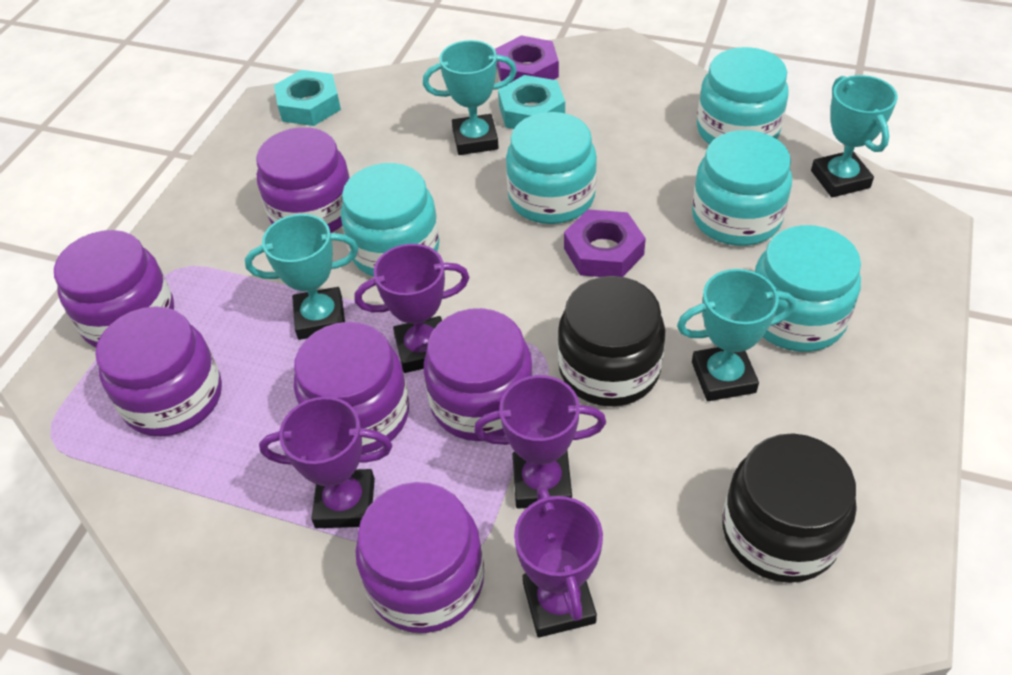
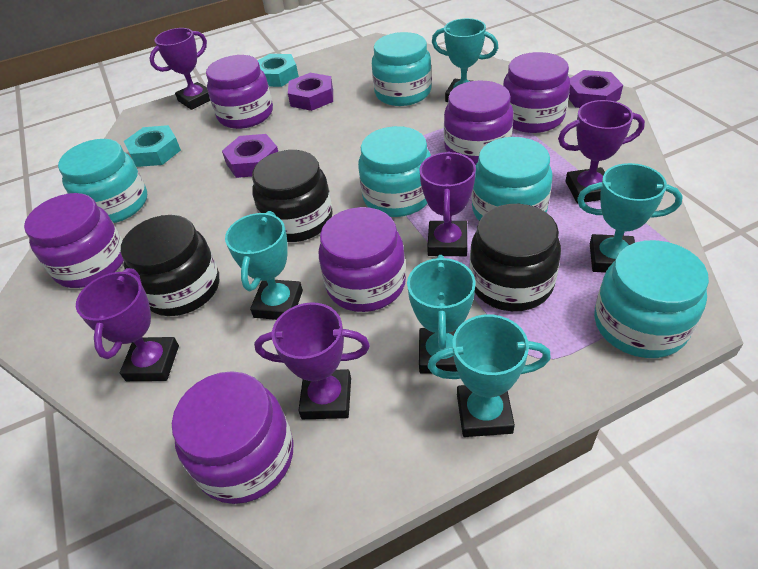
black jar: 2 -> 3
purple nut: 2 -> 3
purple trophy: 4 -> 5
turquoise trophy: 4 -> 5

